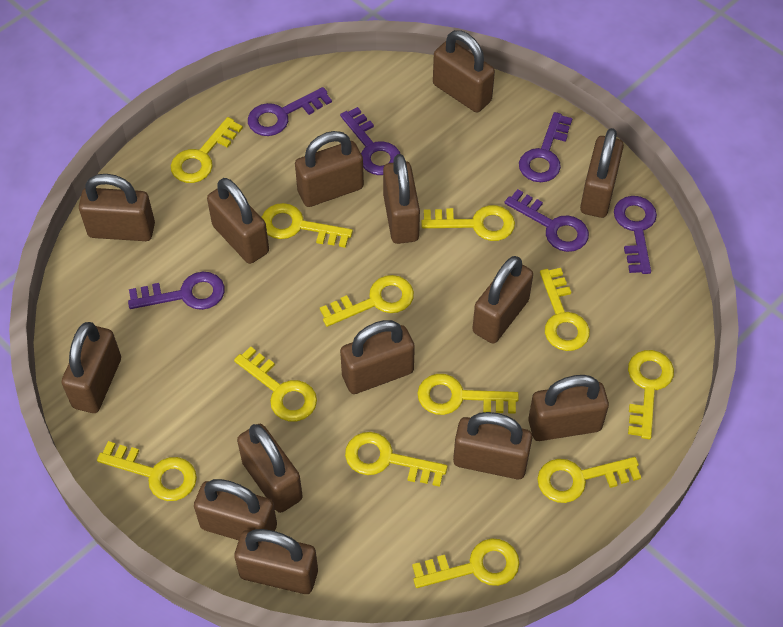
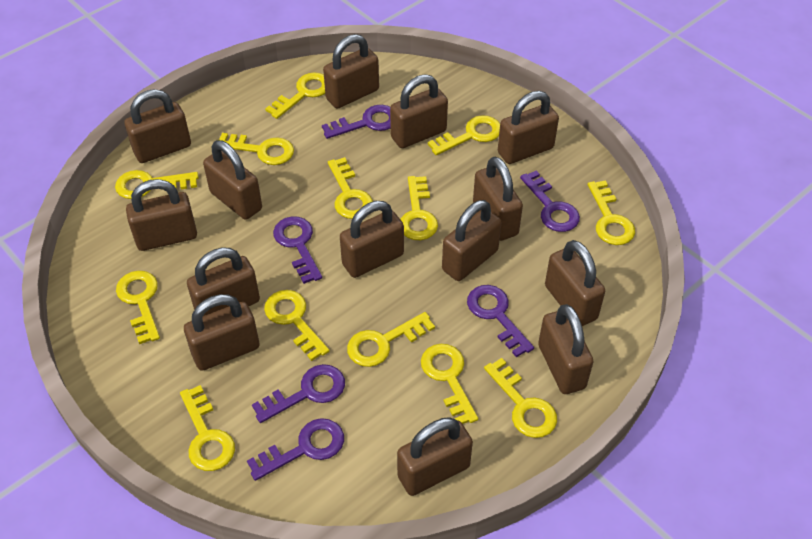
yellow key: 12 -> 13

